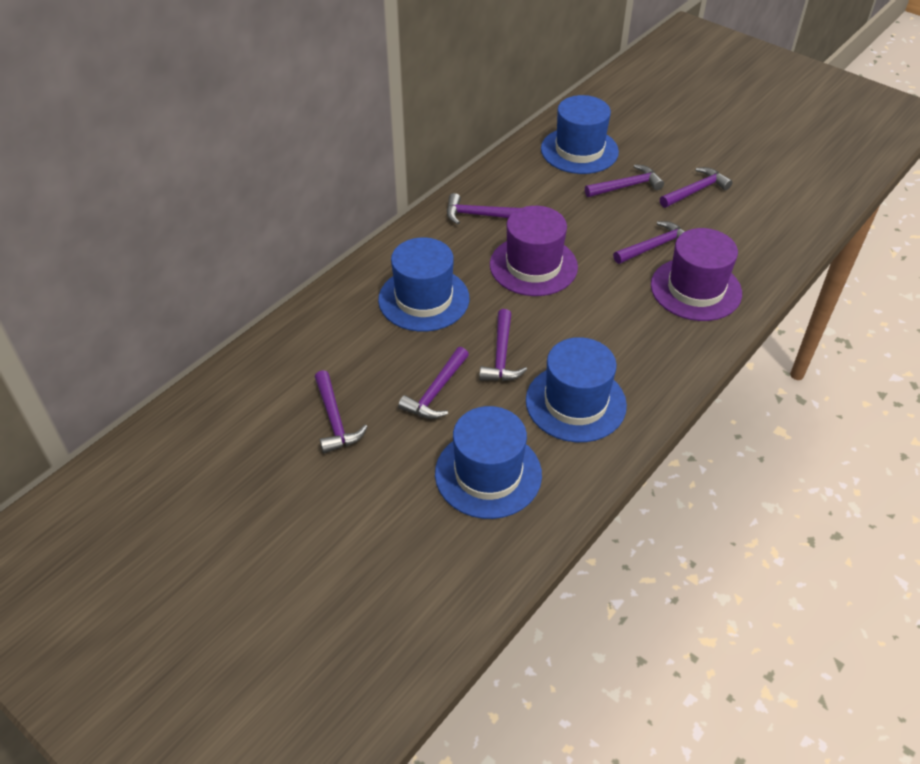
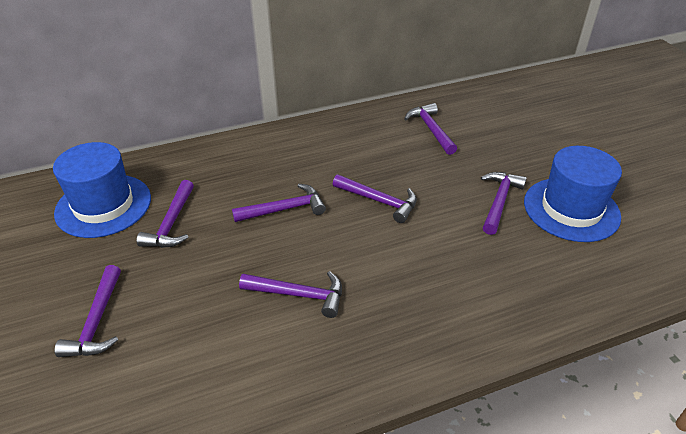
blue hat: 4 -> 2
purple hat: 2 -> 0

